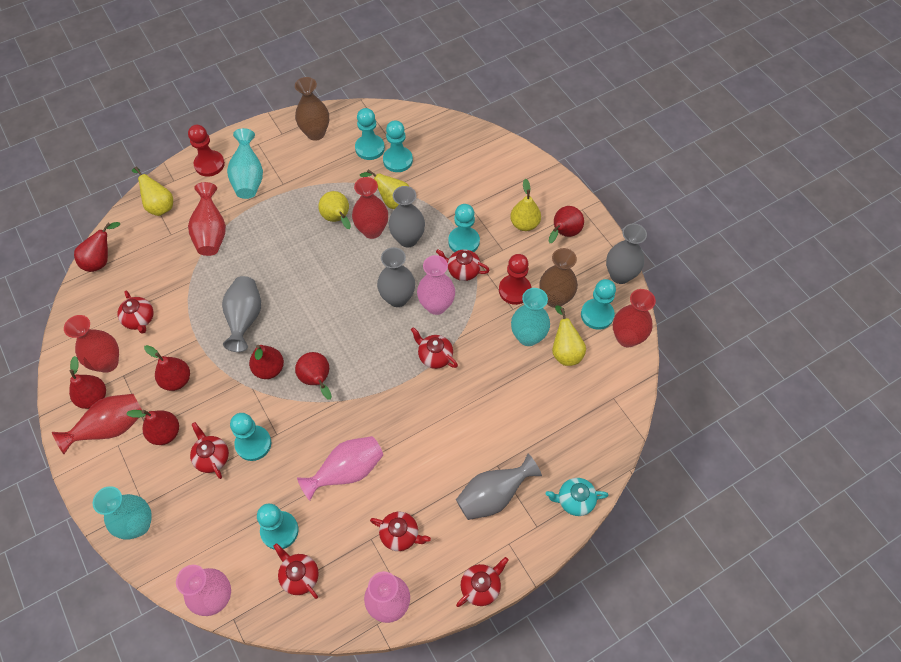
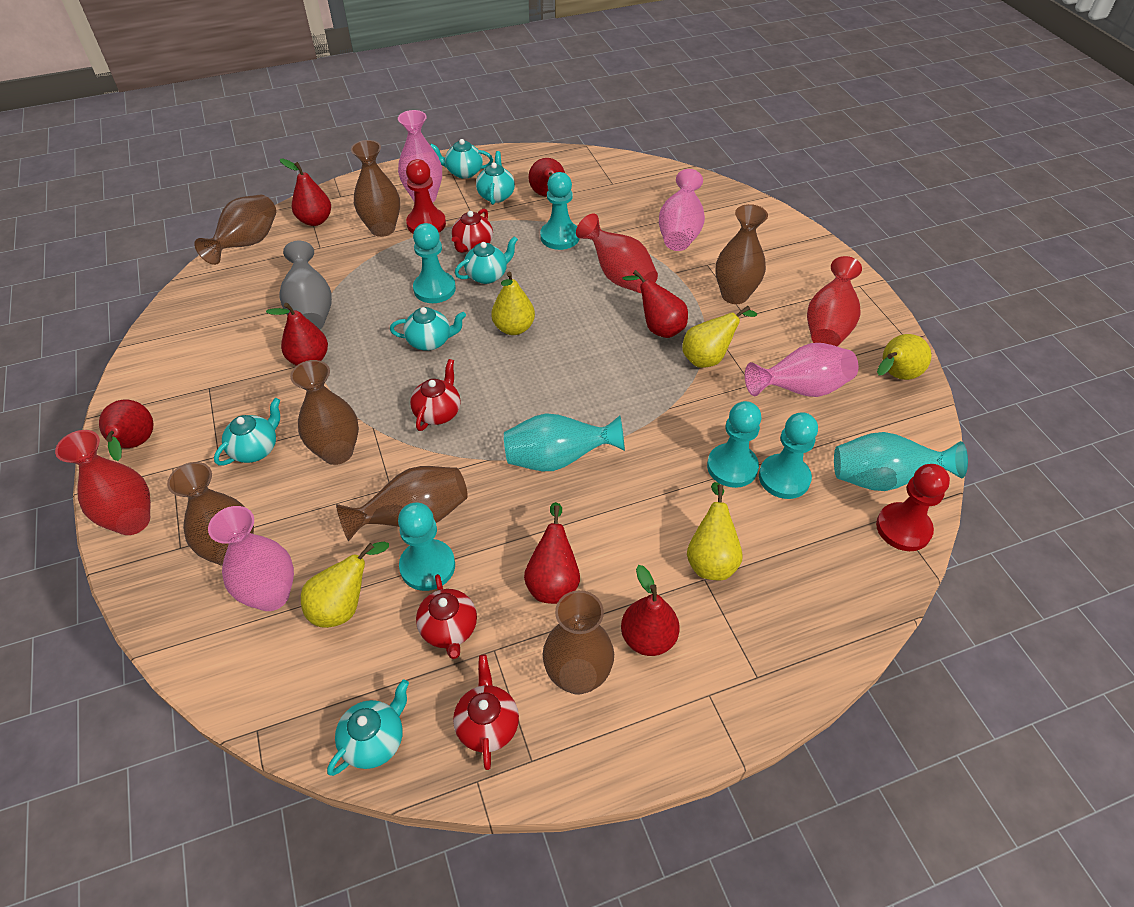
brown vase: 2 -> 7
grey vase: 5 -> 1
red teapot: 7 -> 4
red vase: 5 -> 3
turquoise pawn: 6 -> 5
turquoise teapot: 1 -> 6
turquoise vase: 3 -> 2

